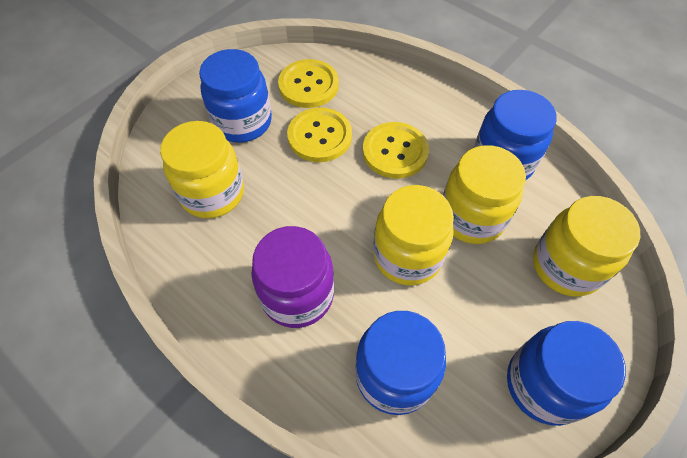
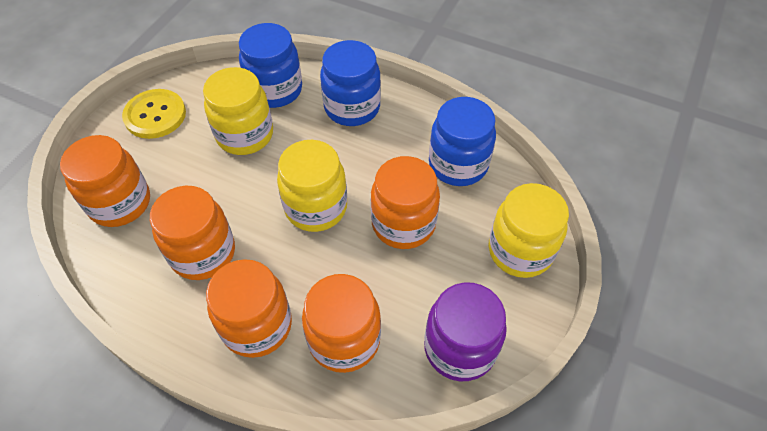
blue jar: 4 -> 3
orange jar: 0 -> 5
yellow button: 3 -> 1
yellow jar: 4 -> 3

